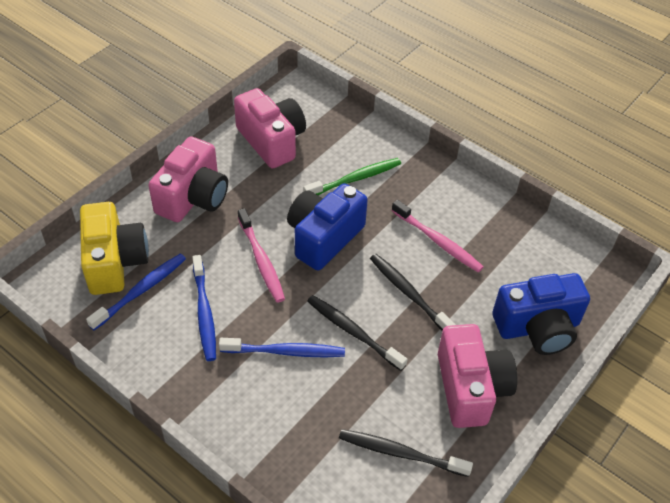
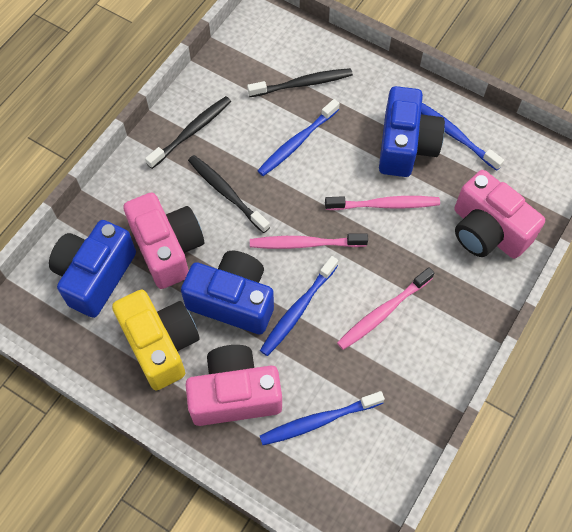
blue camera: 2 -> 3
blue toothbrush: 3 -> 4
green toothbrush: 1 -> 0
pink toothbrush: 2 -> 3

